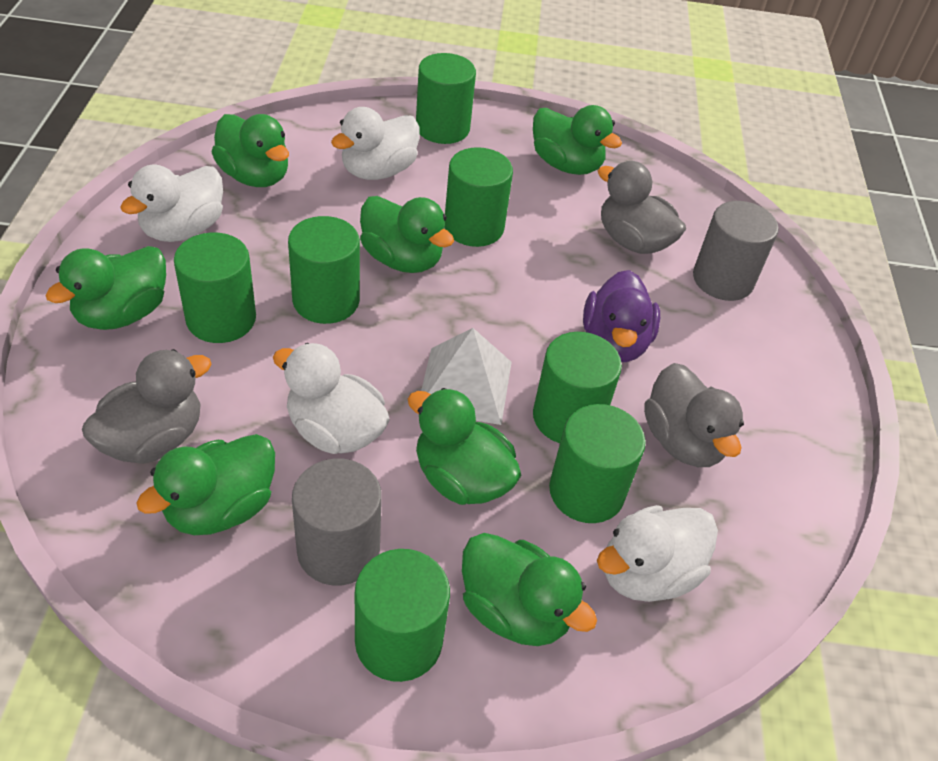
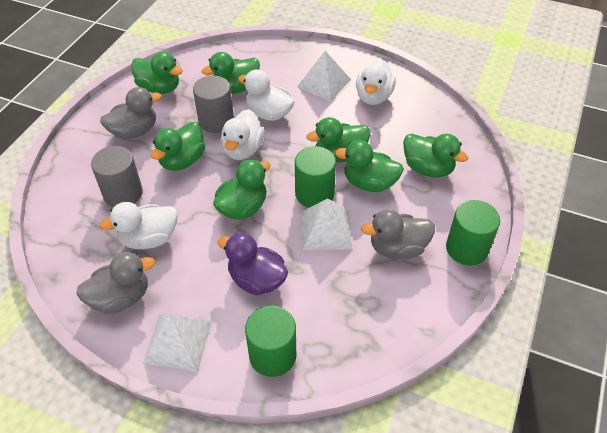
green cylinder: 7 -> 3
white pyramid: 1 -> 3

